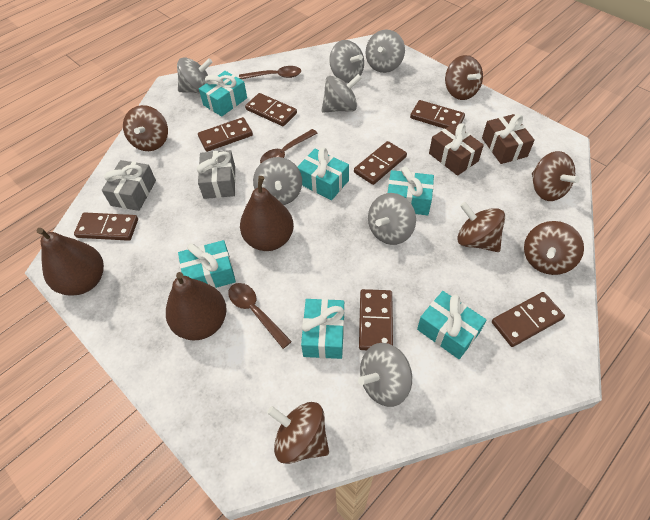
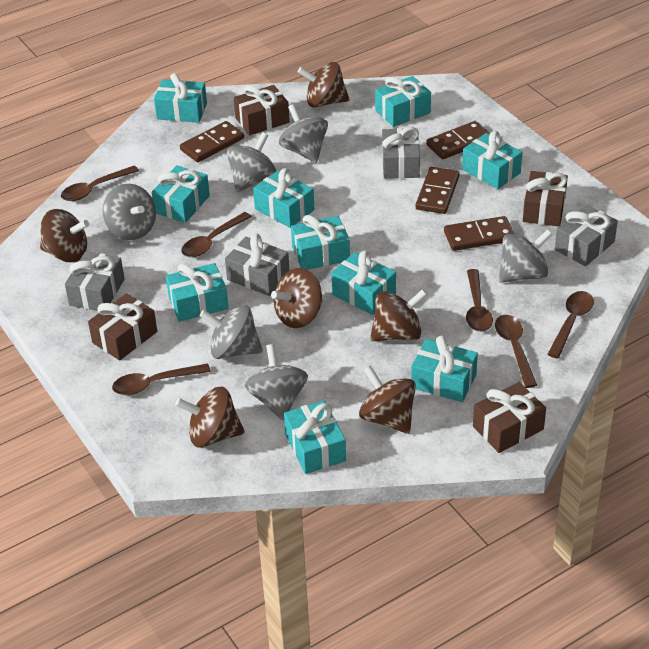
brown domino: 7 -> 4
brown gift: 2 -> 4
brown pear: 3 -> 0
brown spoon: 3 -> 6
grey gift: 2 -> 4
grey spinning top: 7 -> 6
turquoise gift: 6 -> 10

